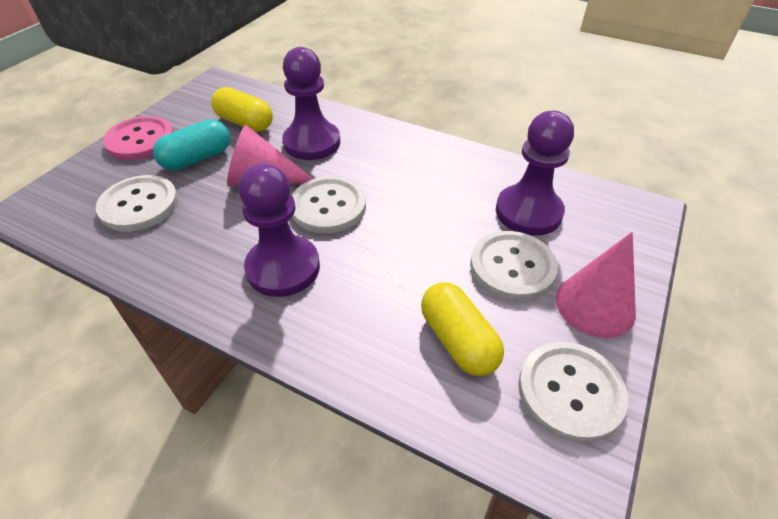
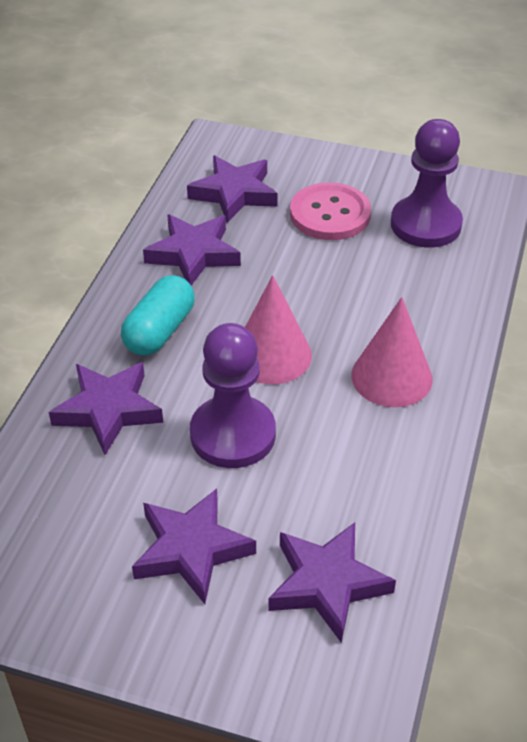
purple pawn: 3 -> 2
purple star: 0 -> 5
white button: 4 -> 0
yellow capsule: 2 -> 0

